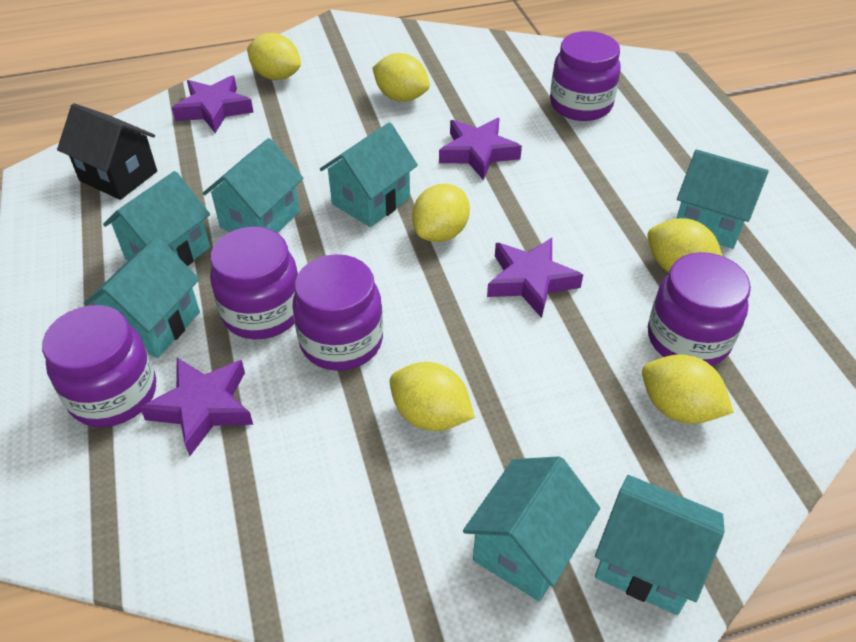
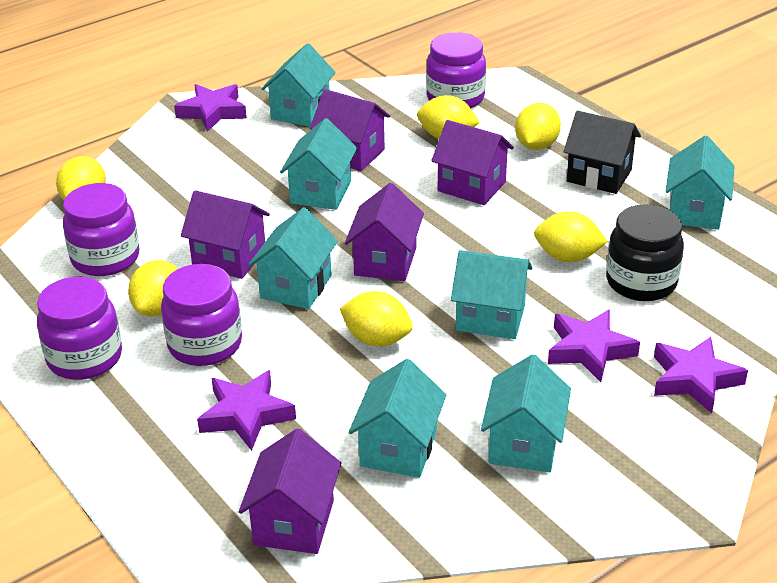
black jar: 0 -> 1
purple house: 0 -> 5
purple jar: 5 -> 4

